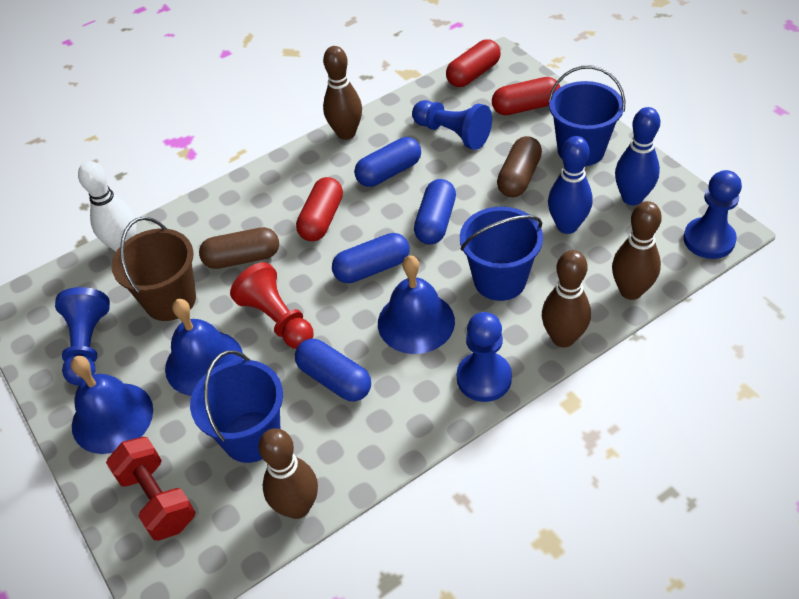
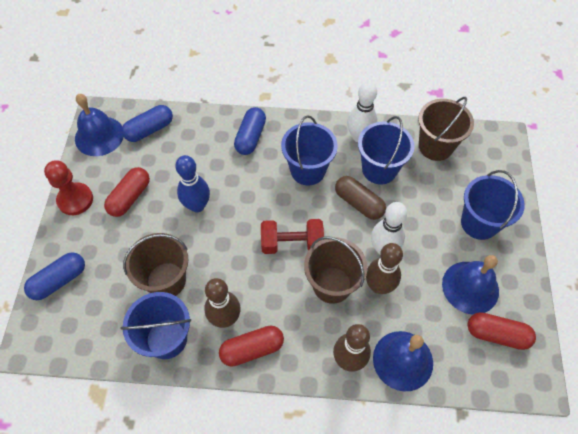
blue bowling pin: 2 -> 1
blue bucket: 3 -> 4
blue capsule: 4 -> 3
blue pawn: 4 -> 0
brown bowling pin: 4 -> 3
brown bucket: 1 -> 3
brown capsule: 2 -> 1
white bowling pin: 1 -> 2

